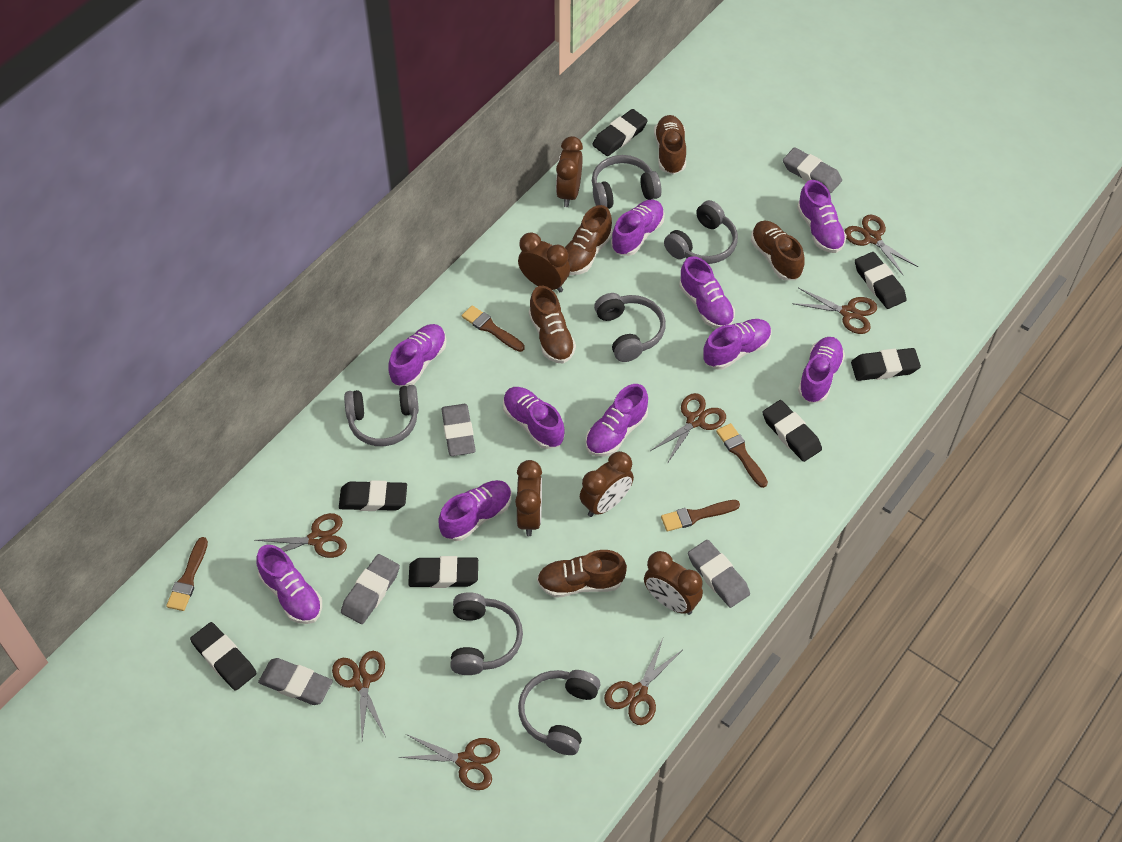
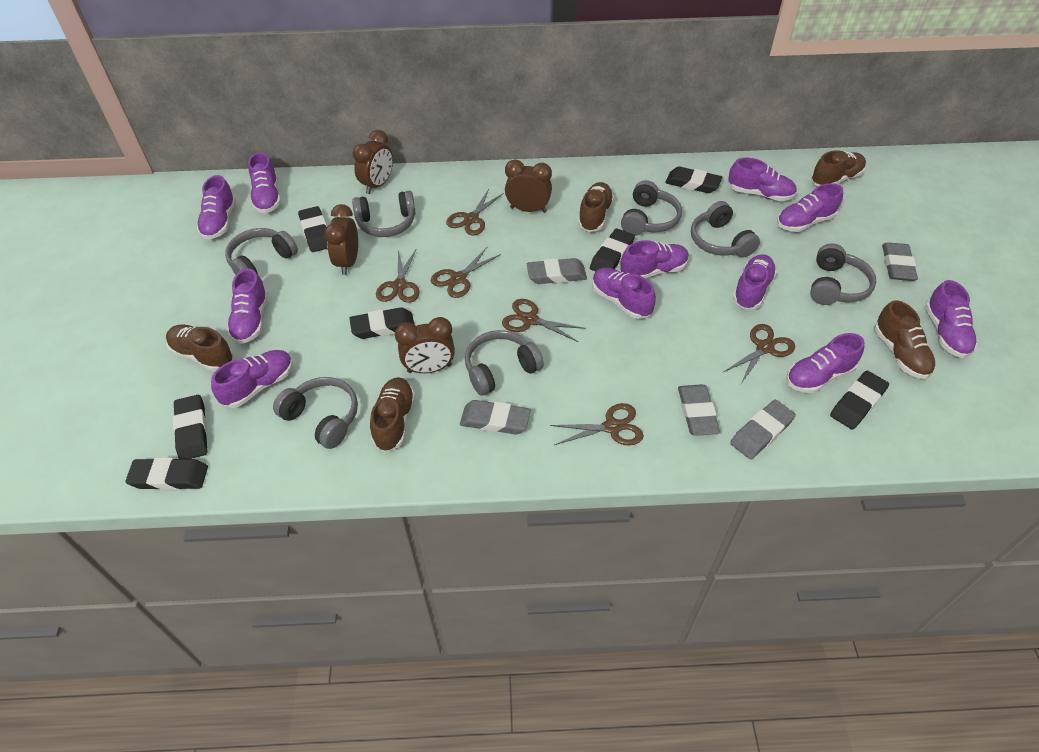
brown brush: 4 -> 0
brown clock: 5 -> 4
brown scissors: 7 -> 6
grey headphones: 6 -> 7
purple shoe: 10 -> 11

